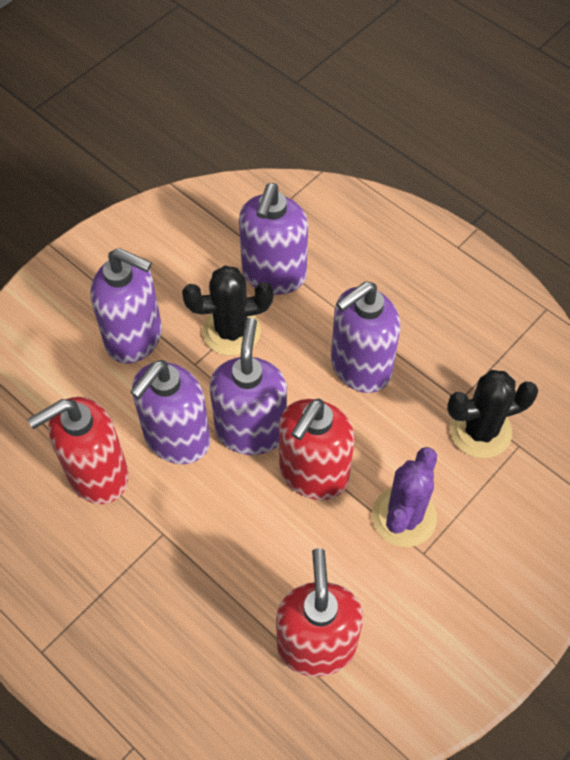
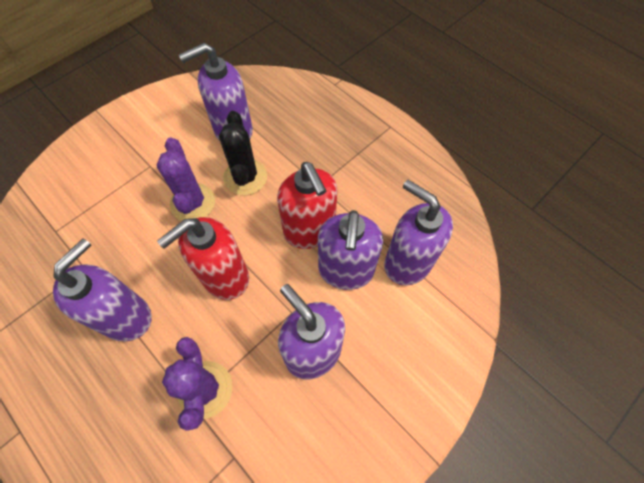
black cactus: 2 -> 1
purple cactus: 1 -> 2
red soap dispenser: 3 -> 2

